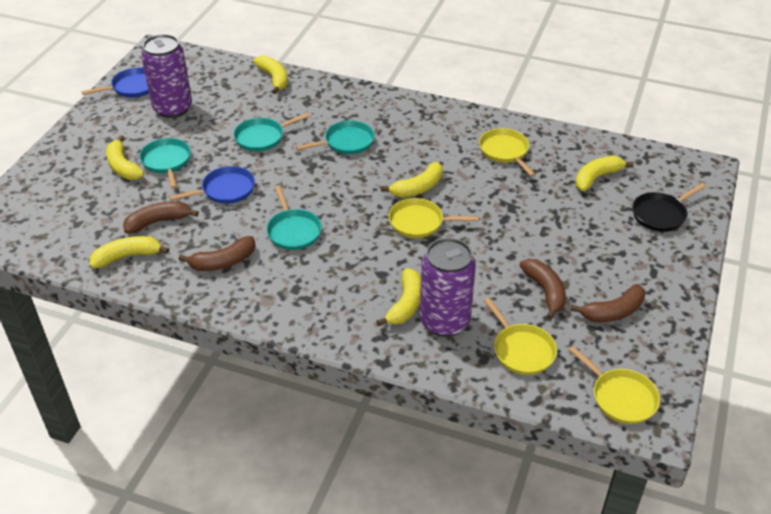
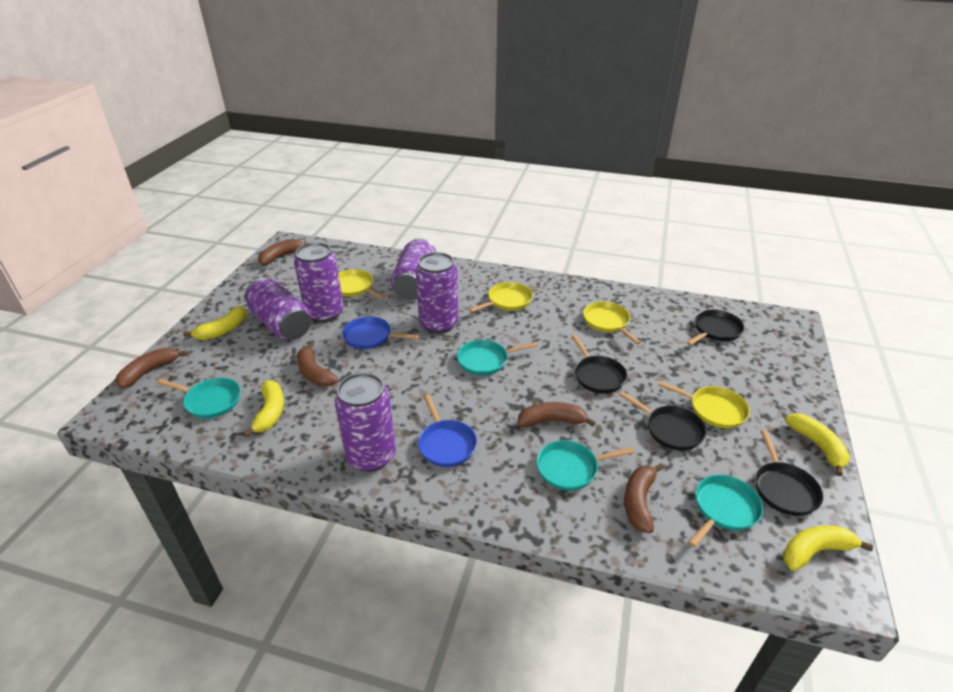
black pan: 1 -> 4
brown banana: 4 -> 5
purple can: 2 -> 5
yellow banana: 6 -> 4

